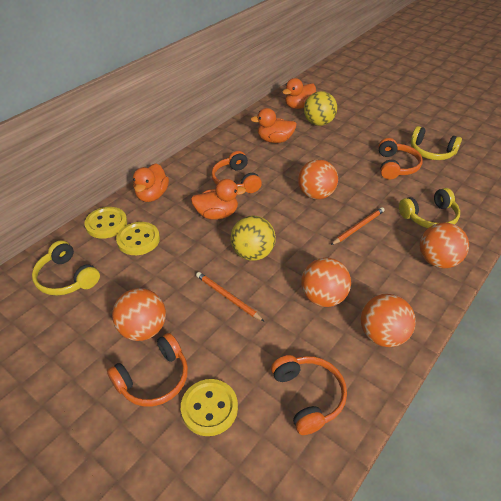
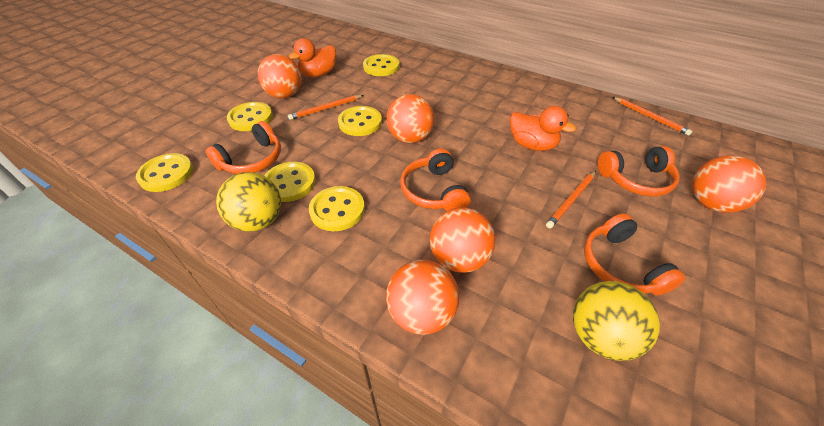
orange duck: 4 -> 2
orange pencil: 2 -> 3
yellow button: 3 -> 6
yellow headphones: 3 -> 0

